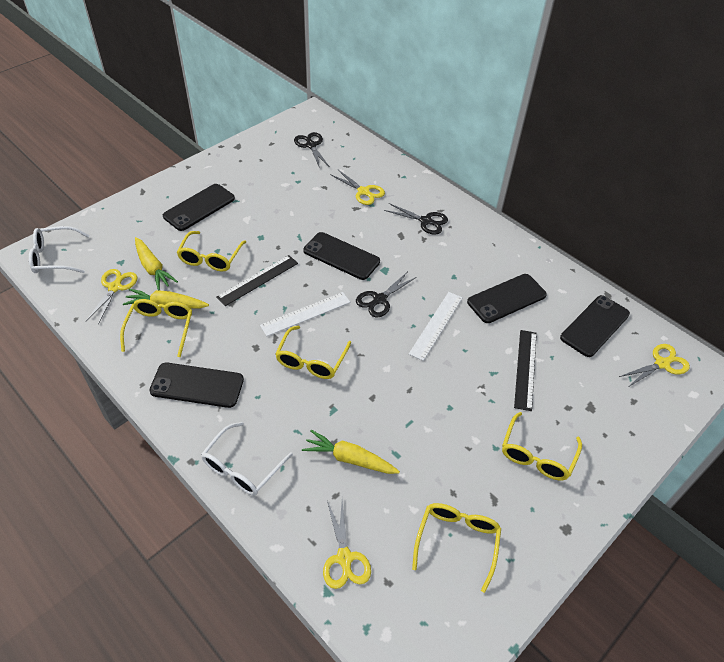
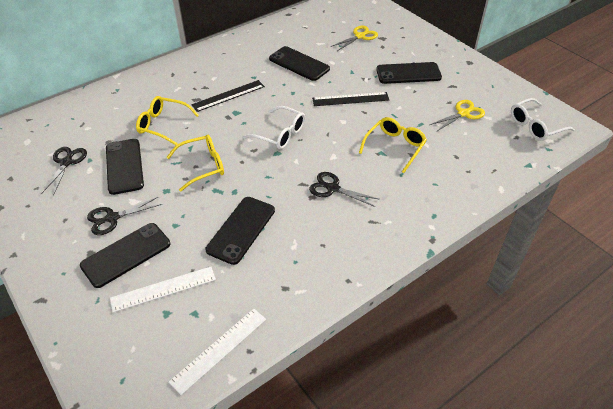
yellow carrot: 3 -> 0
yellow glasses: 5 -> 3
yellow scissors: 4 -> 2

